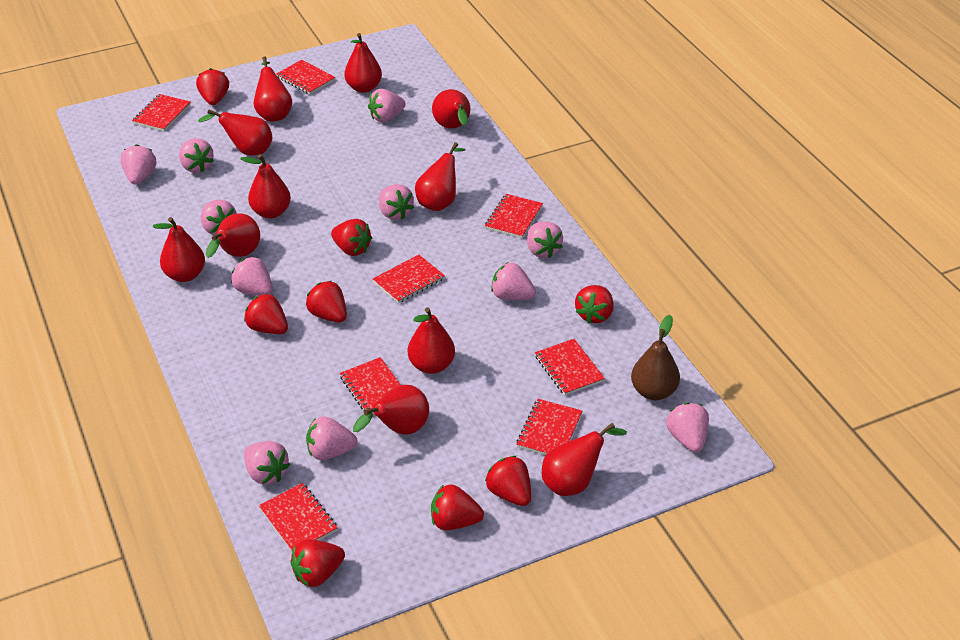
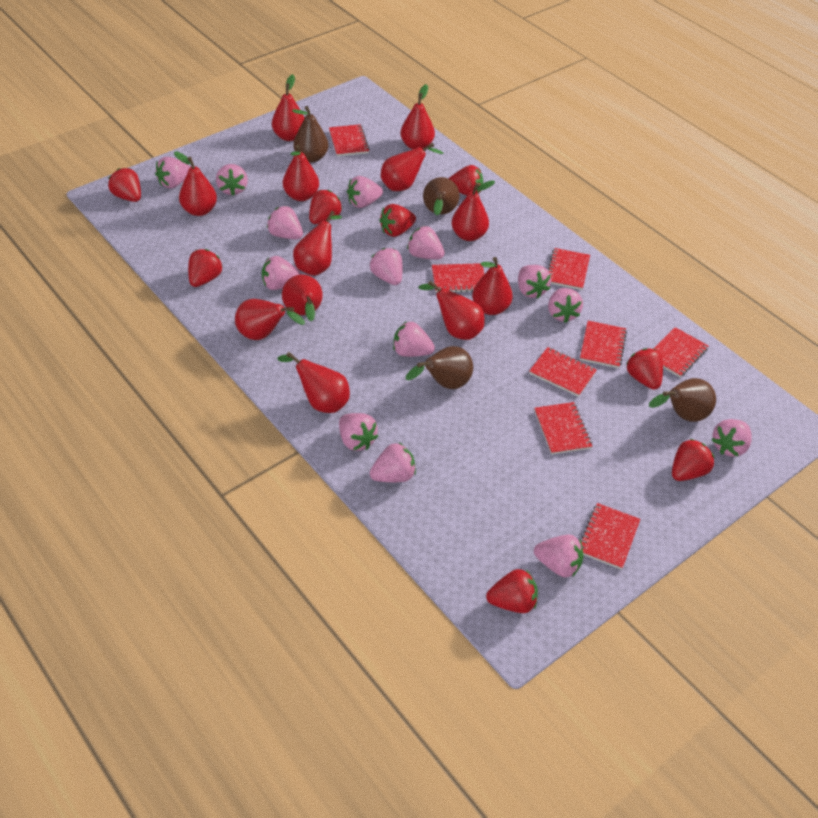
brown pear: 1 -> 4
pink strawberry: 11 -> 14
red pear: 11 -> 12

